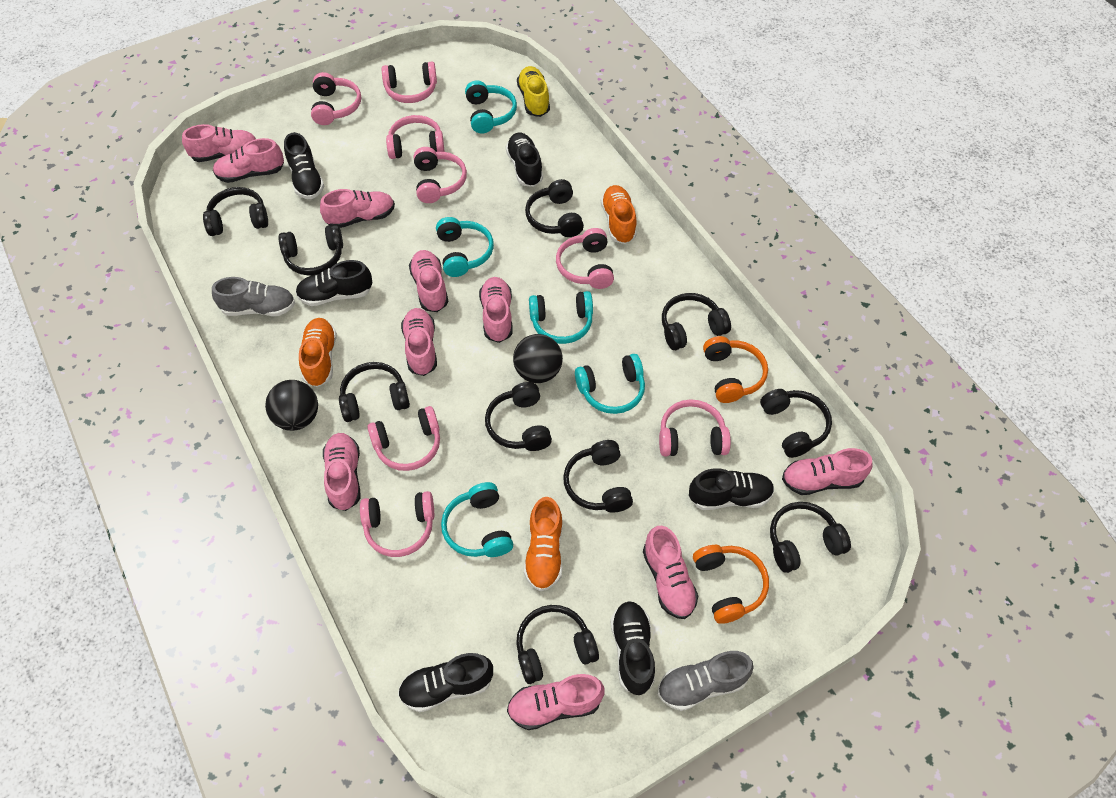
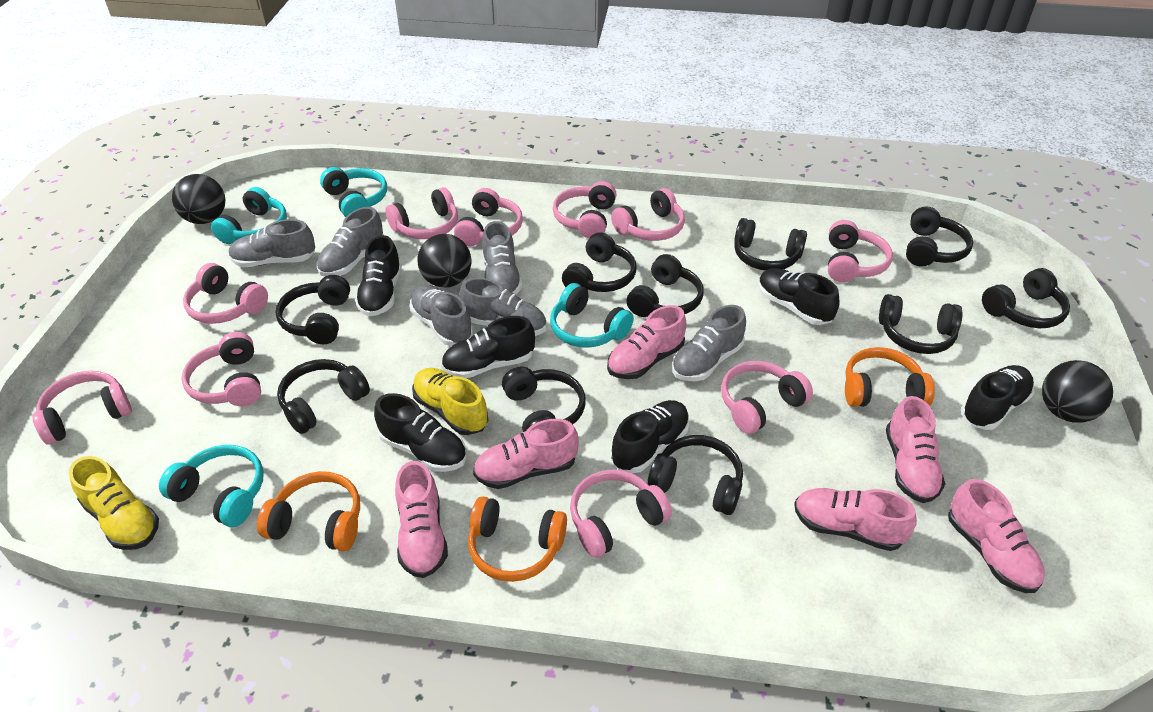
black ball: 2 -> 3
grey shoe: 2 -> 6
orange headphones: 2 -> 3
orange shoe: 3 -> 0
pink headphones: 8 -> 10
pink shoe: 10 -> 6
turquoise headphones: 5 -> 4
yellow shoe: 1 -> 2

